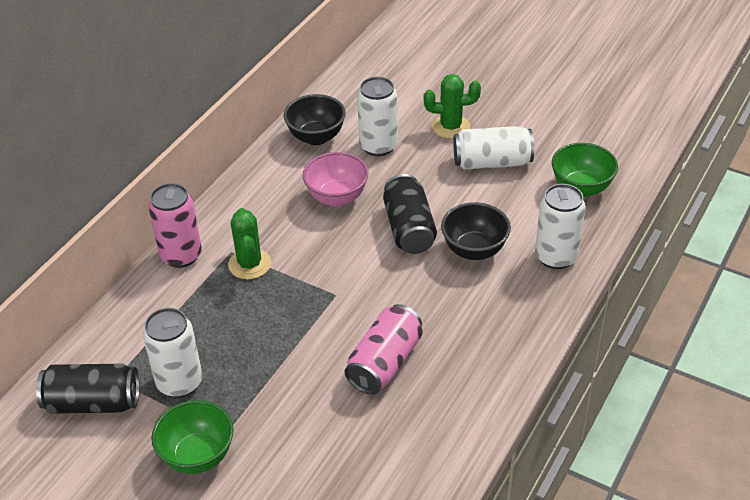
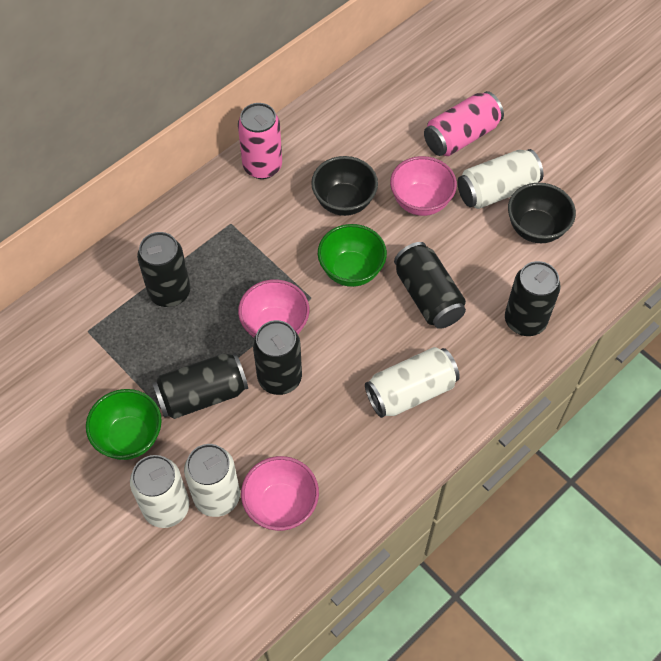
black can: 2 -> 5
green cactus: 2 -> 0
pink bowl: 1 -> 3

